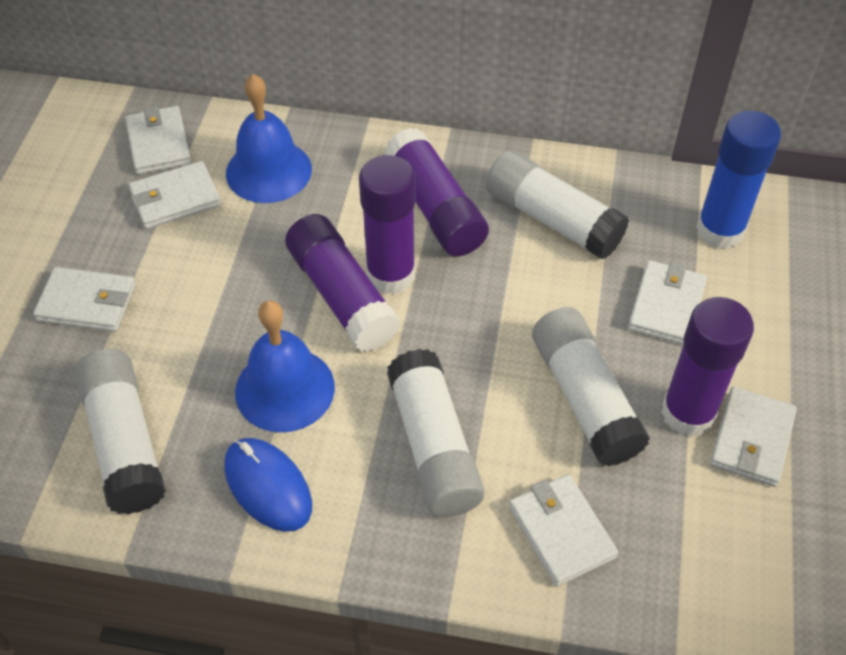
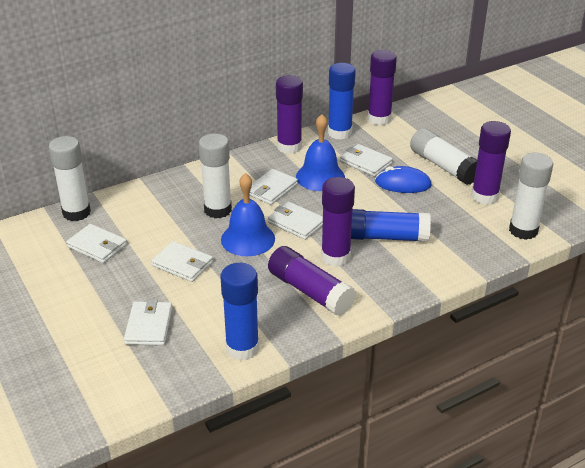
blue glue stick: 1 -> 3
purple glue stick: 4 -> 5

